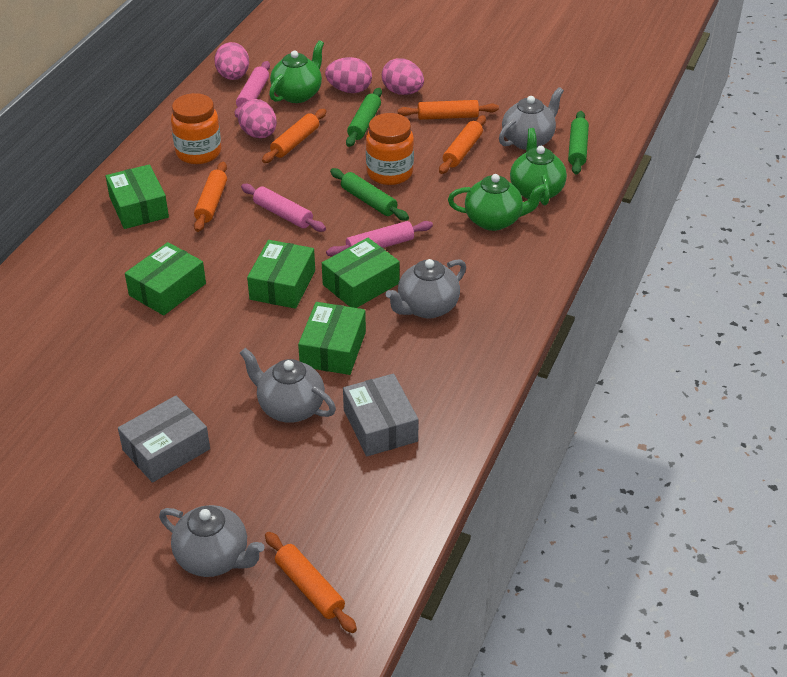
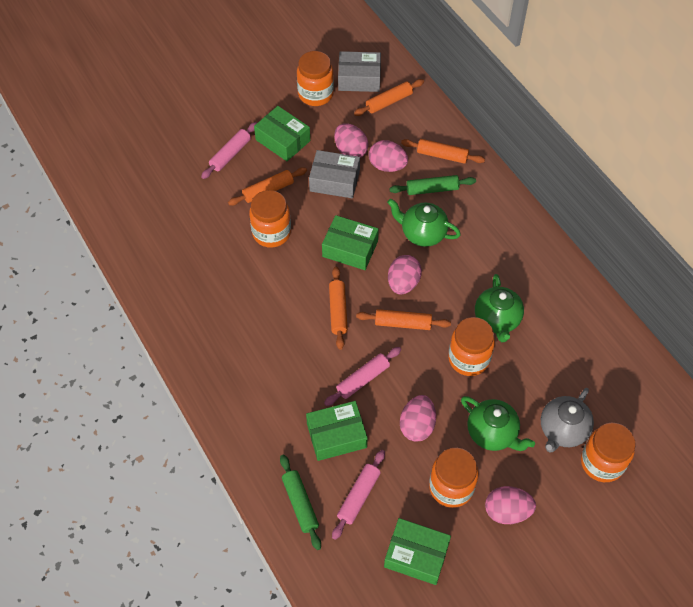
green box: 5 -> 4
green rolling pin: 3 -> 2
grey teapot: 4 -> 1
orange jar: 2 -> 5
pink egg: 4 -> 5

